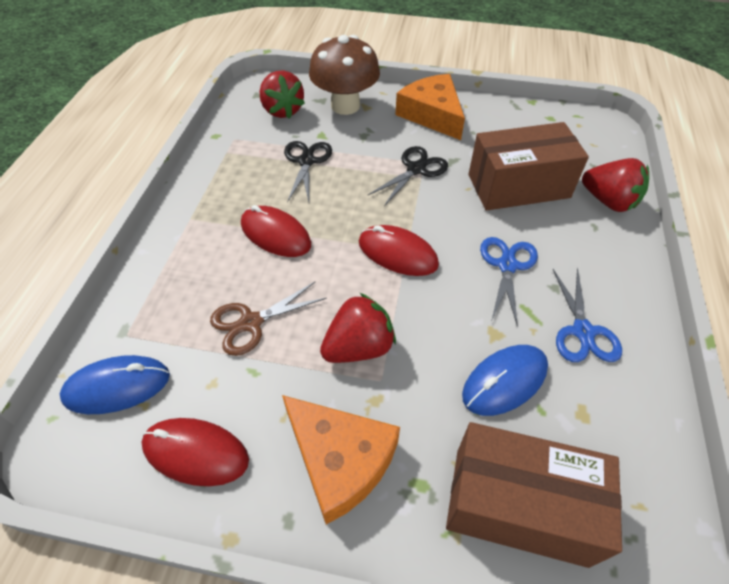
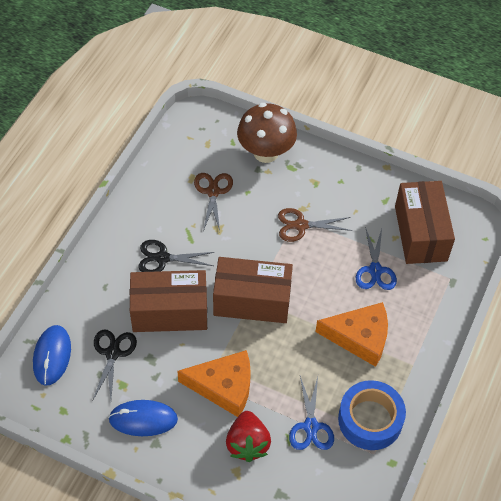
blue tape: 0 -> 1
brown box: 2 -> 3
brown scissors: 1 -> 2
red mouse: 3 -> 0
red strawberry: 3 -> 1

